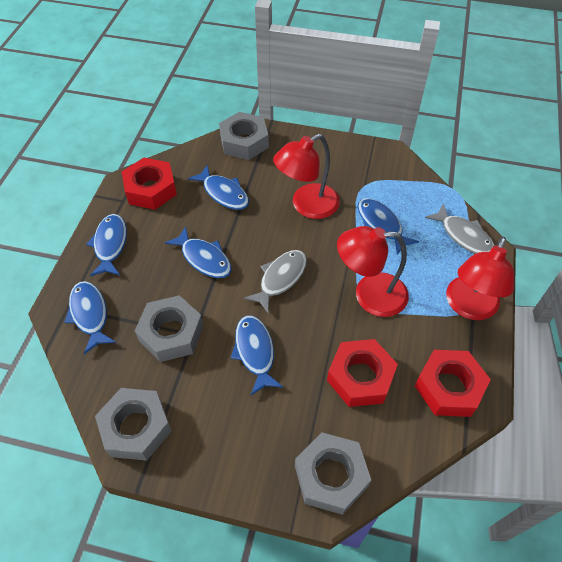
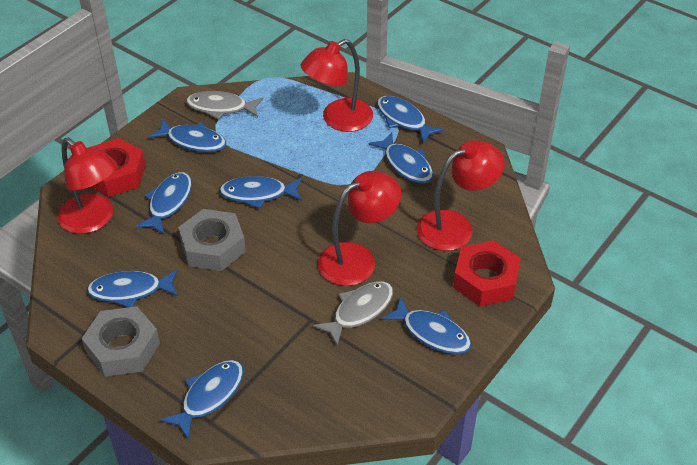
blue fish: 6 -> 8
grey nut: 4 -> 2
red lamp: 3 -> 4
red nut: 3 -> 2

